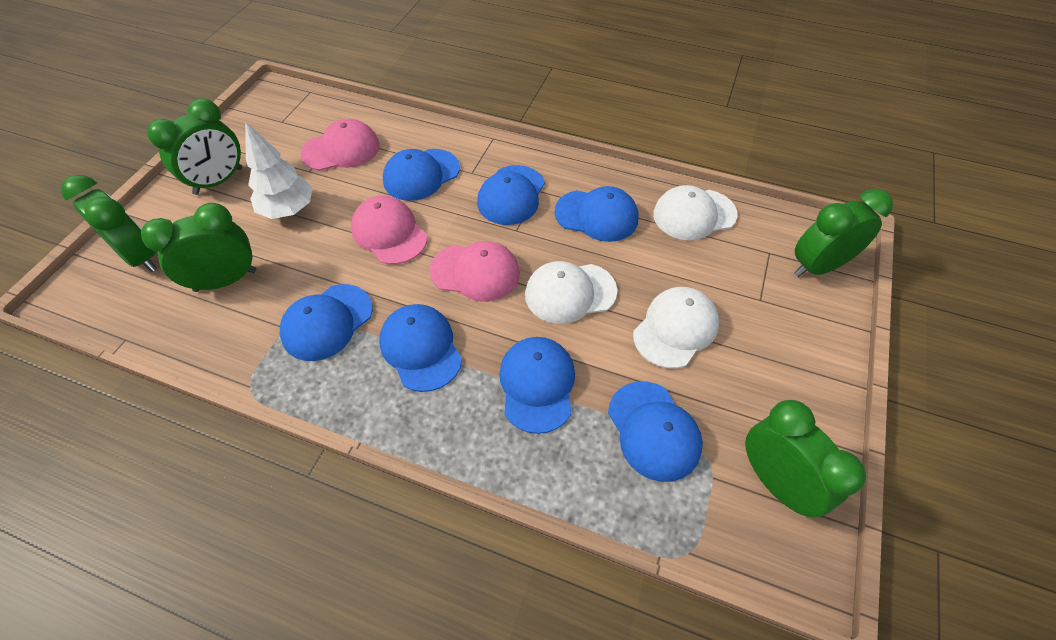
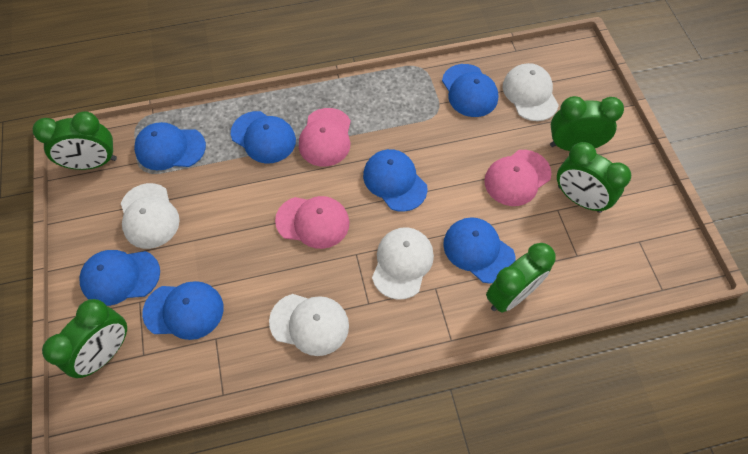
white cap: 3 -> 4
white tree: 1 -> 0

